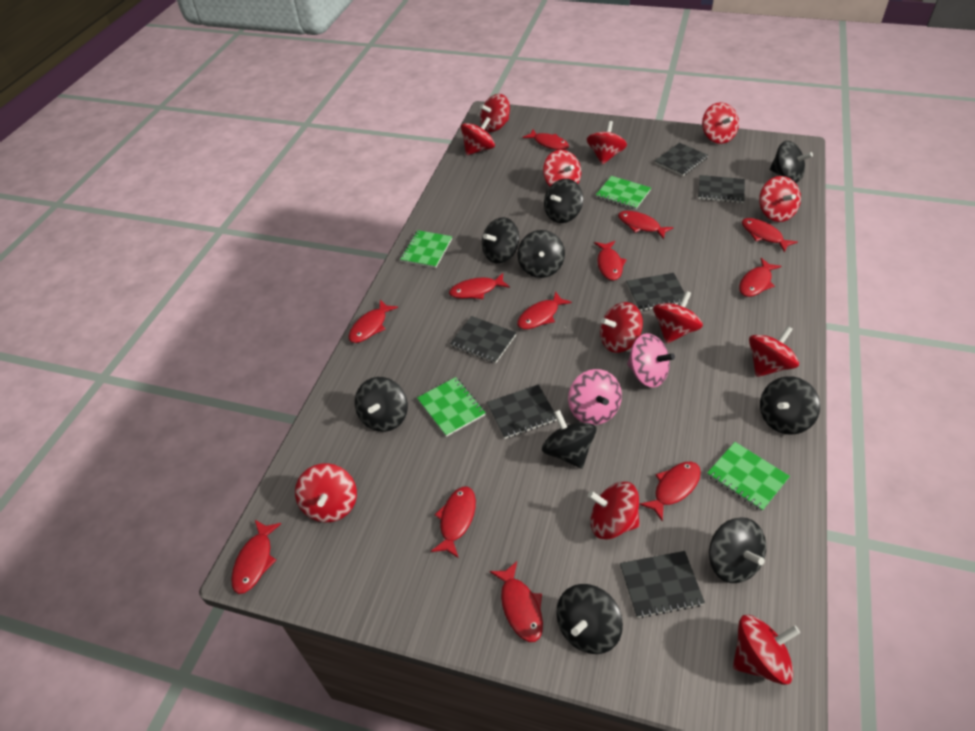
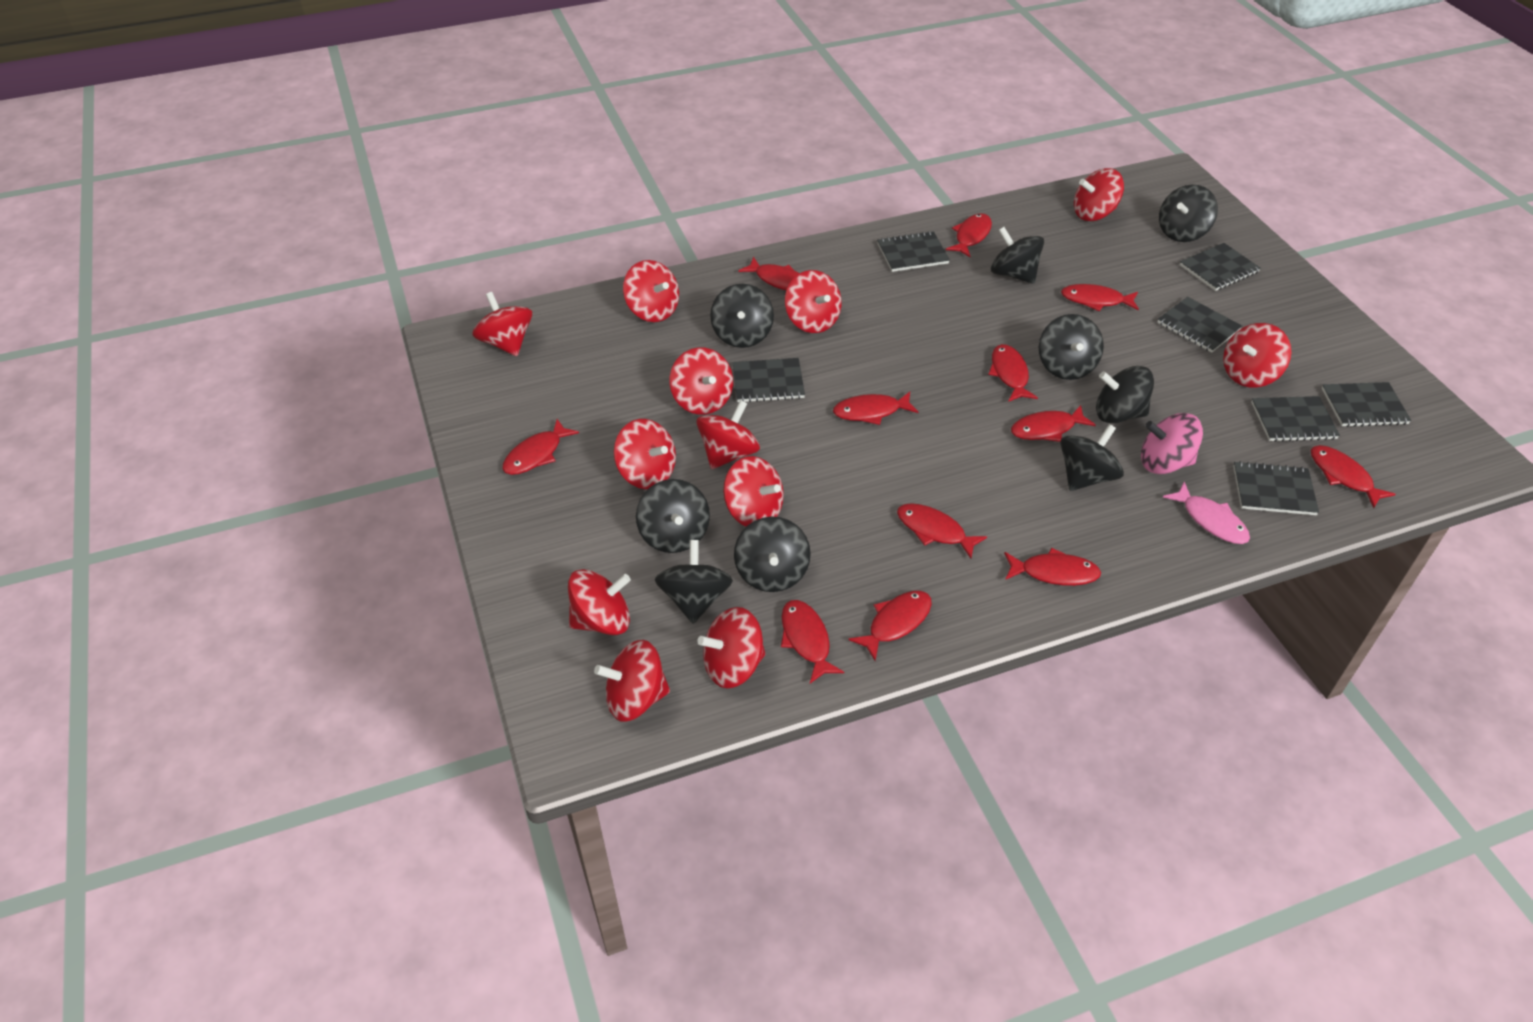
black notebook: 6 -> 7
green notebook: 4 -> 0
pink fish: 0 -> 1
pink spinning top: 2 -> 1

